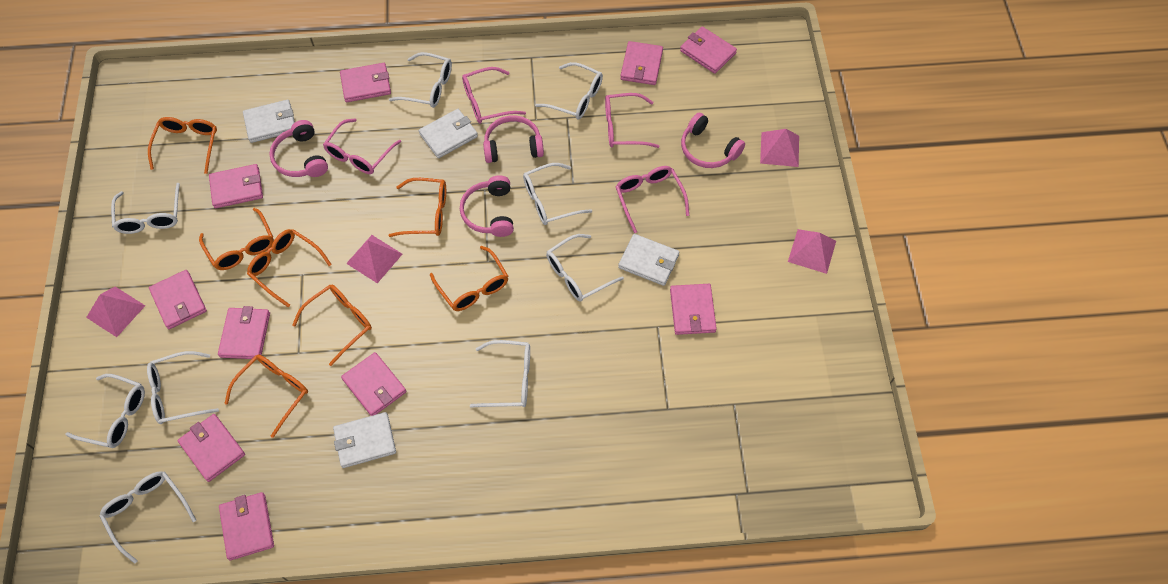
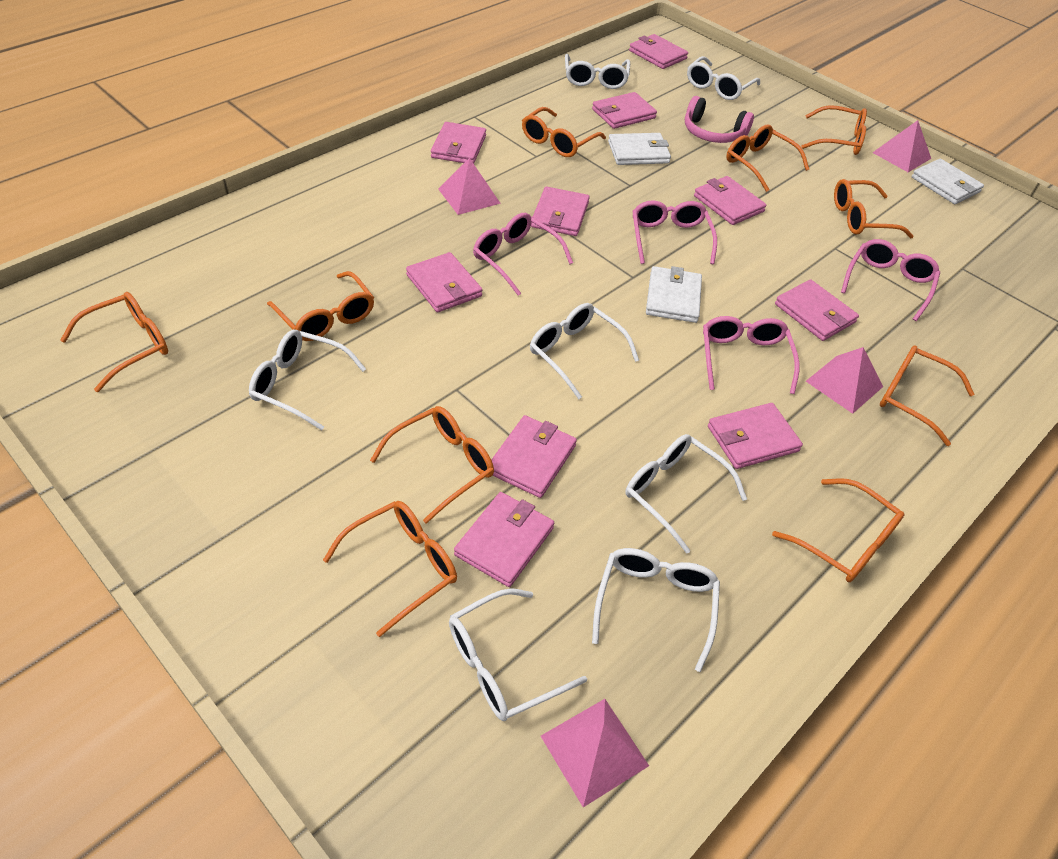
orange glasses: 7 -> 10
pink headphones: 4 -> 1
white glasses: 9 -> 7
white wallet: 4 -> 3

